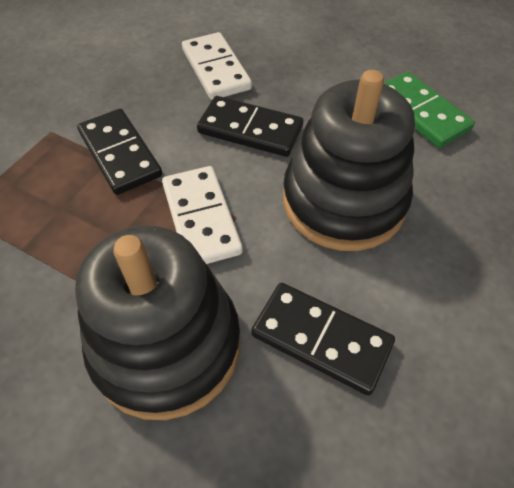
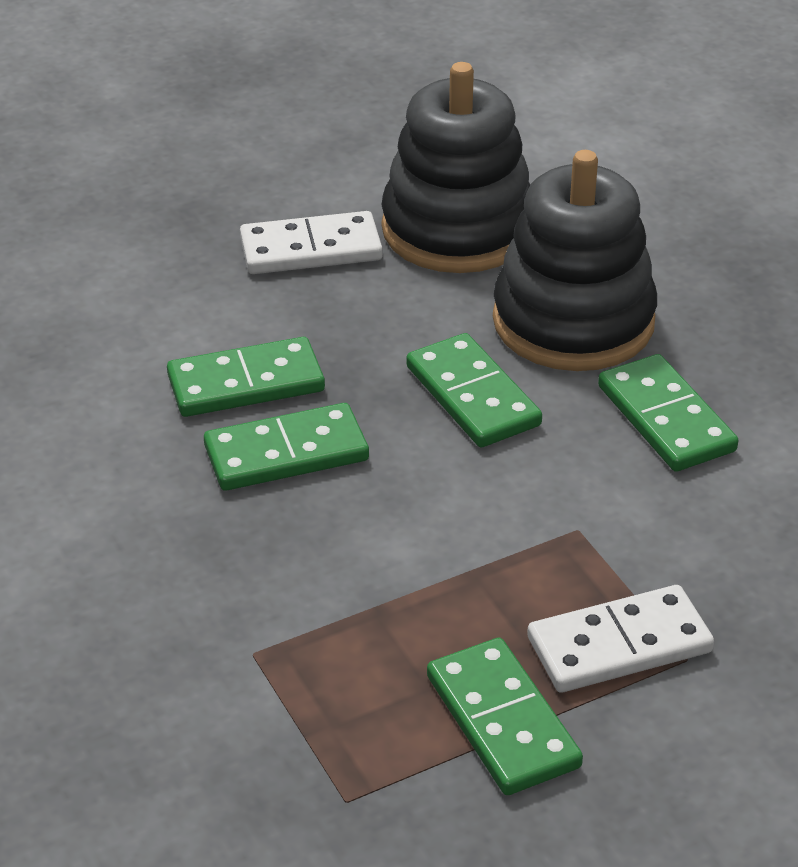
black domino: 3 -> 0
green domino: 1 -> 5

